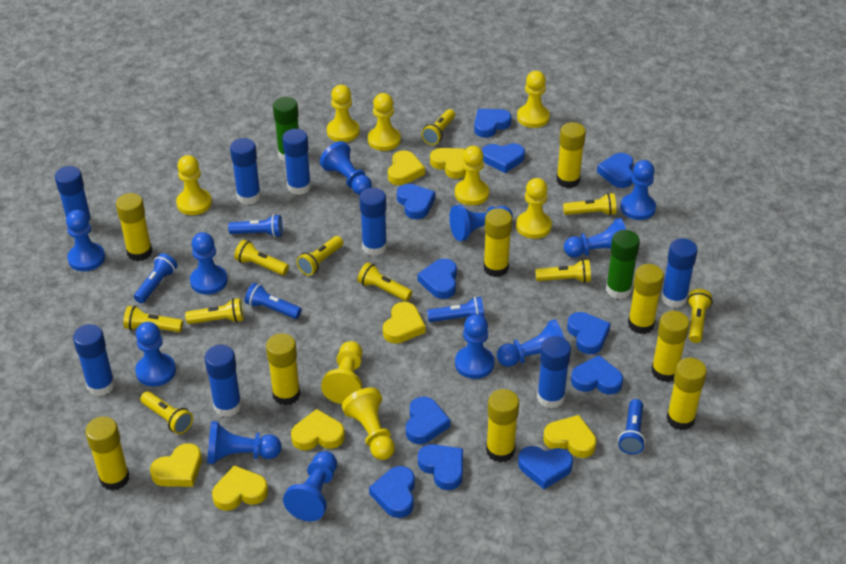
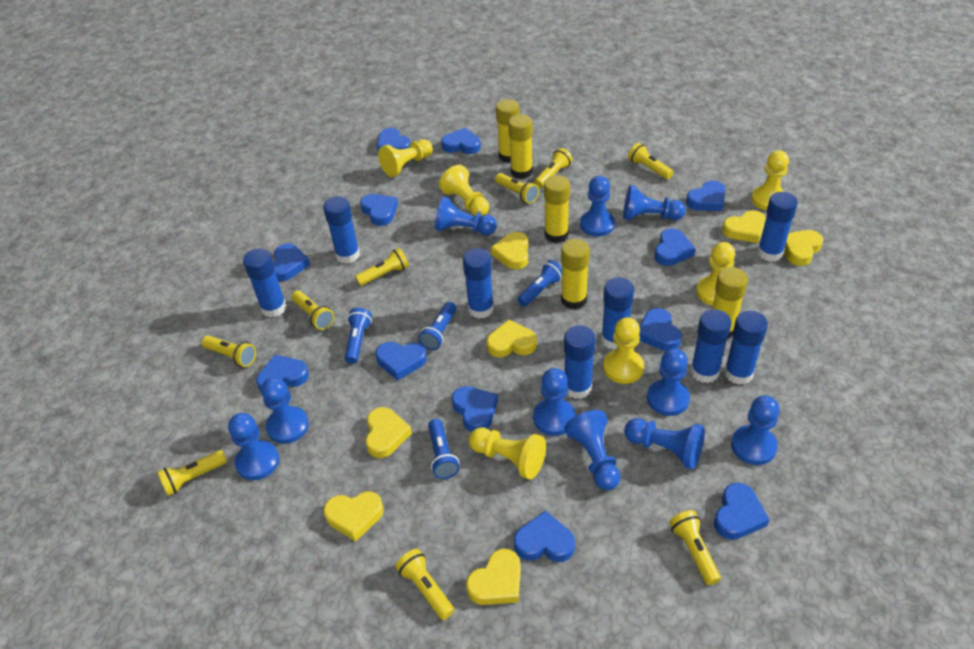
blue flashlight: 5 -> 4
blue heart: 11 -> 12
blue pawn: 11 -> 10
green glue stick: 2 -> 0
yellow flashlight: 10 -> 9
yellow glue stick: 9 -> 5
yellow pawn: 8 -> 6

